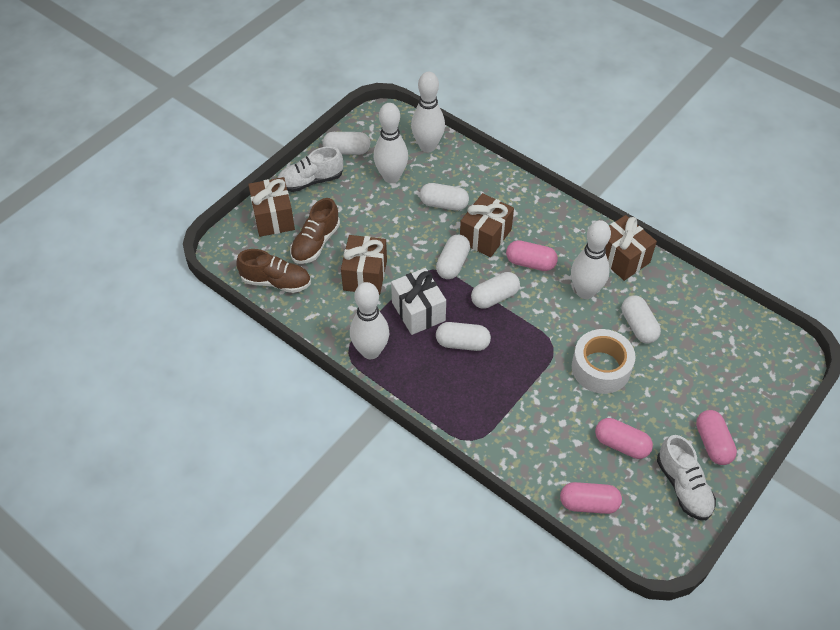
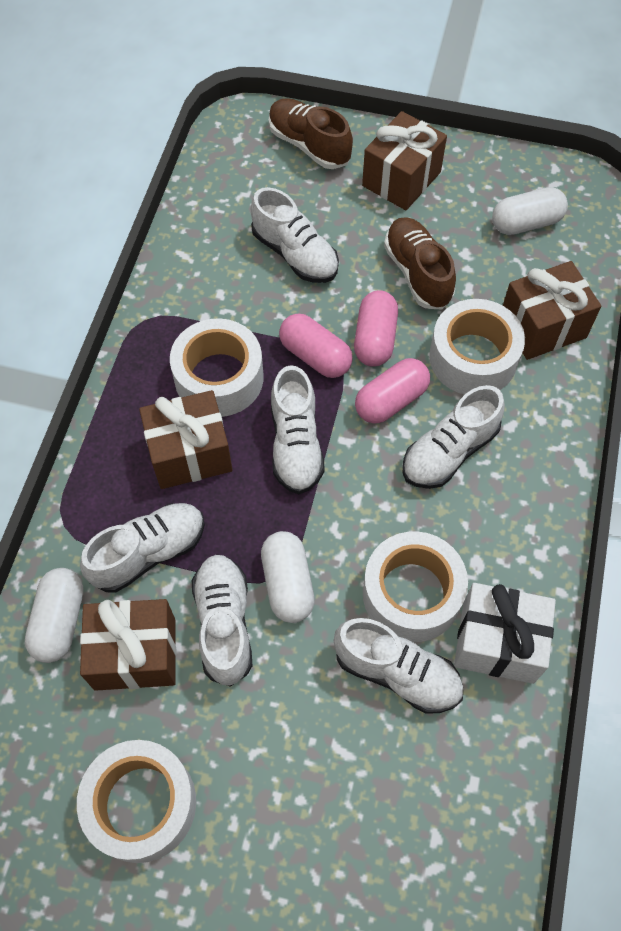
pink capsule: 4 -> 3
white bowling pin: 4 -> 0
white capsule: 6 -> 3
white shoe: 2 -> 6
white tape: 1 -> 4

